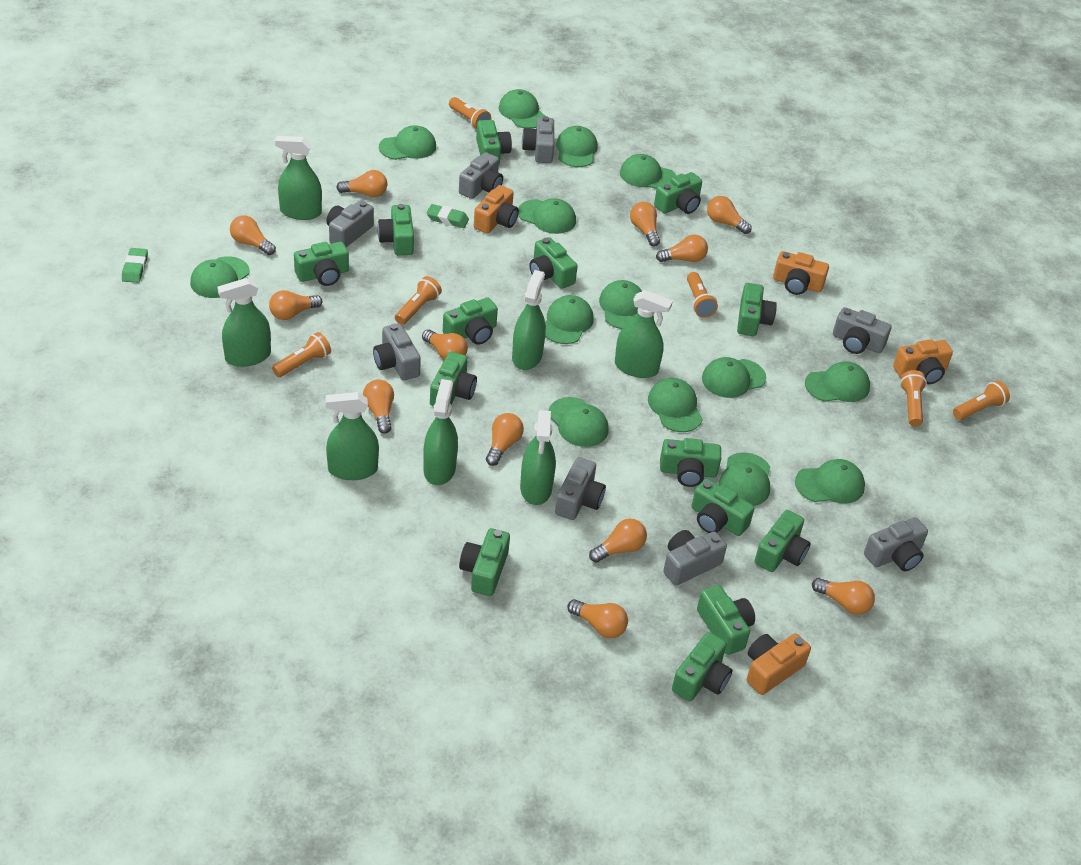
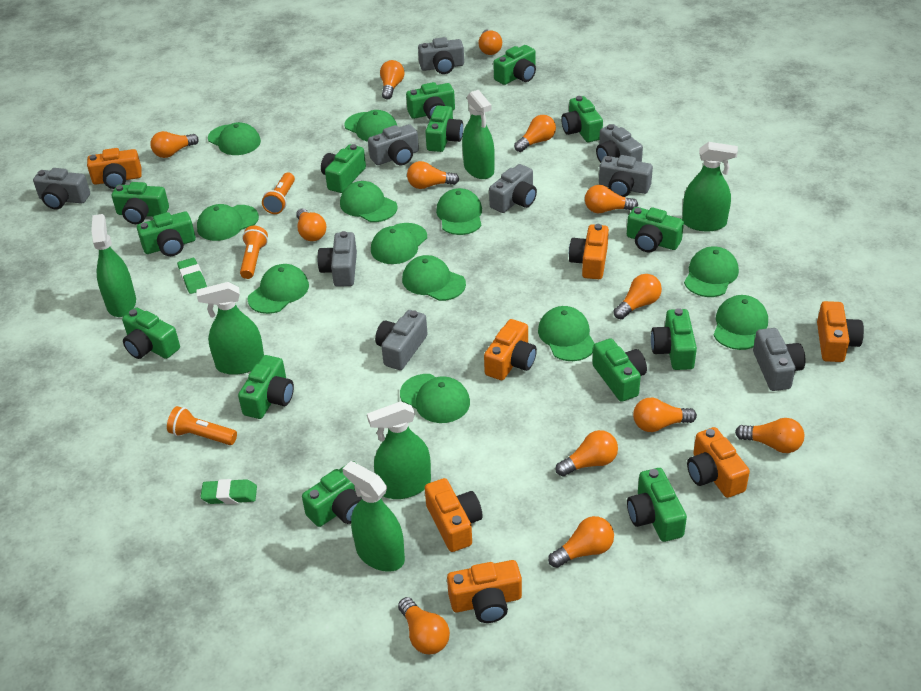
green cap: 14 -> 12
green spray bottle: 7 -> 6
grey camera: 8 -> 9
orange camera: 4 -> 7
orange flashlight: 6 -> 3
orange light bulb: 12 -> 13

